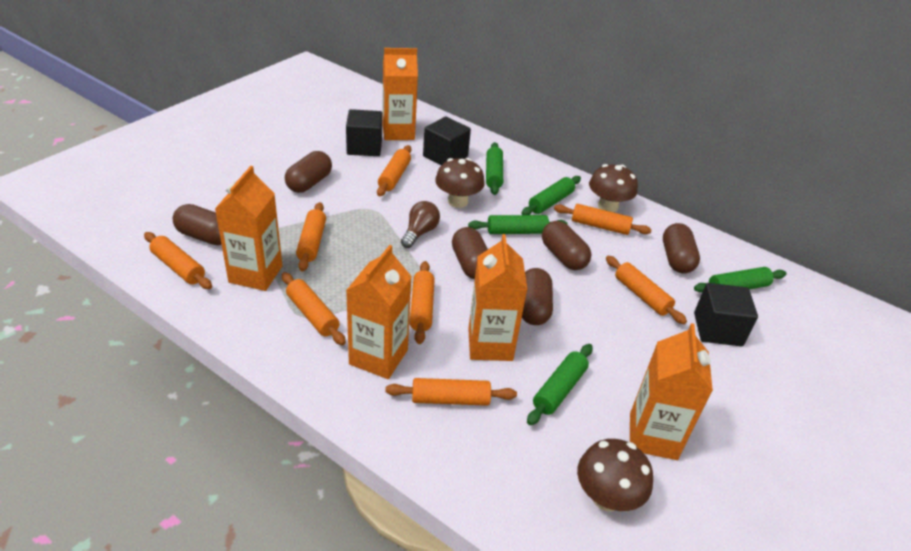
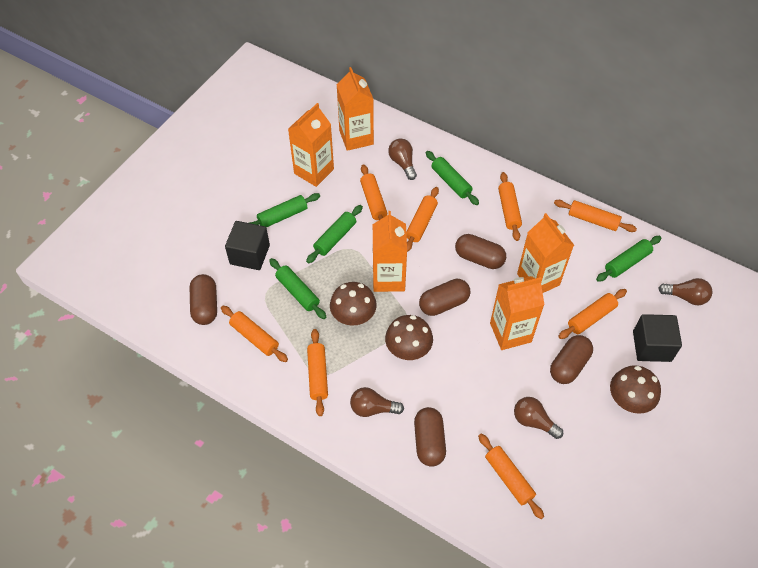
black cube: 3 -> 2
brown capsule: 6 -> 5
brown light bulb: 1 -> 4

